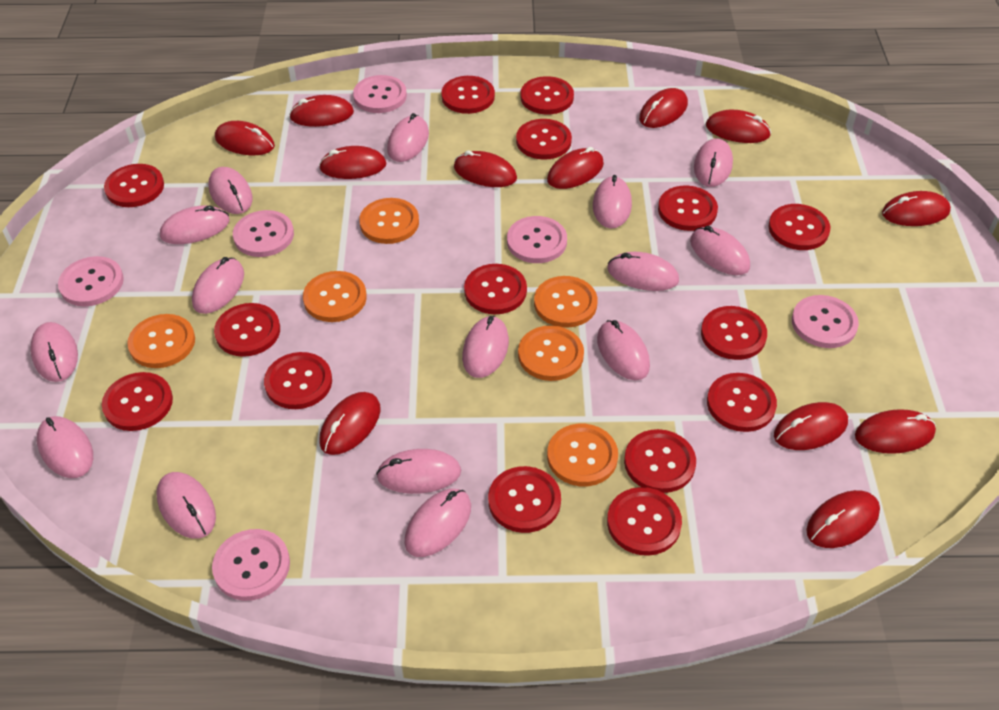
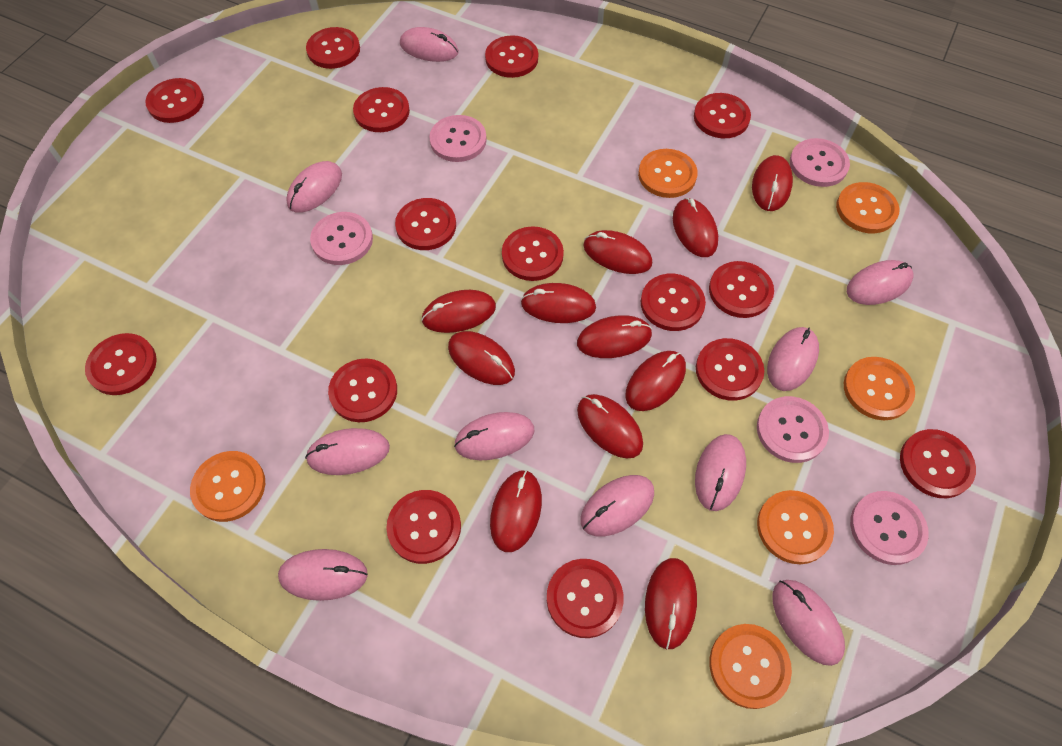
pink button: 6 -> 5
pink mouse: 15 -> 10
red mouse: 12 -> 11

